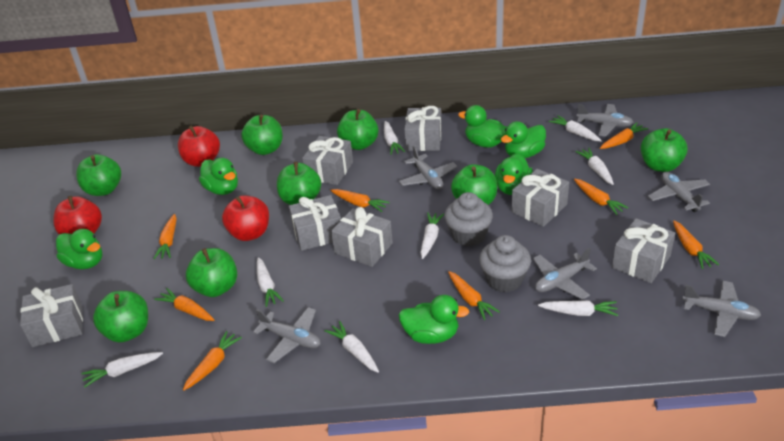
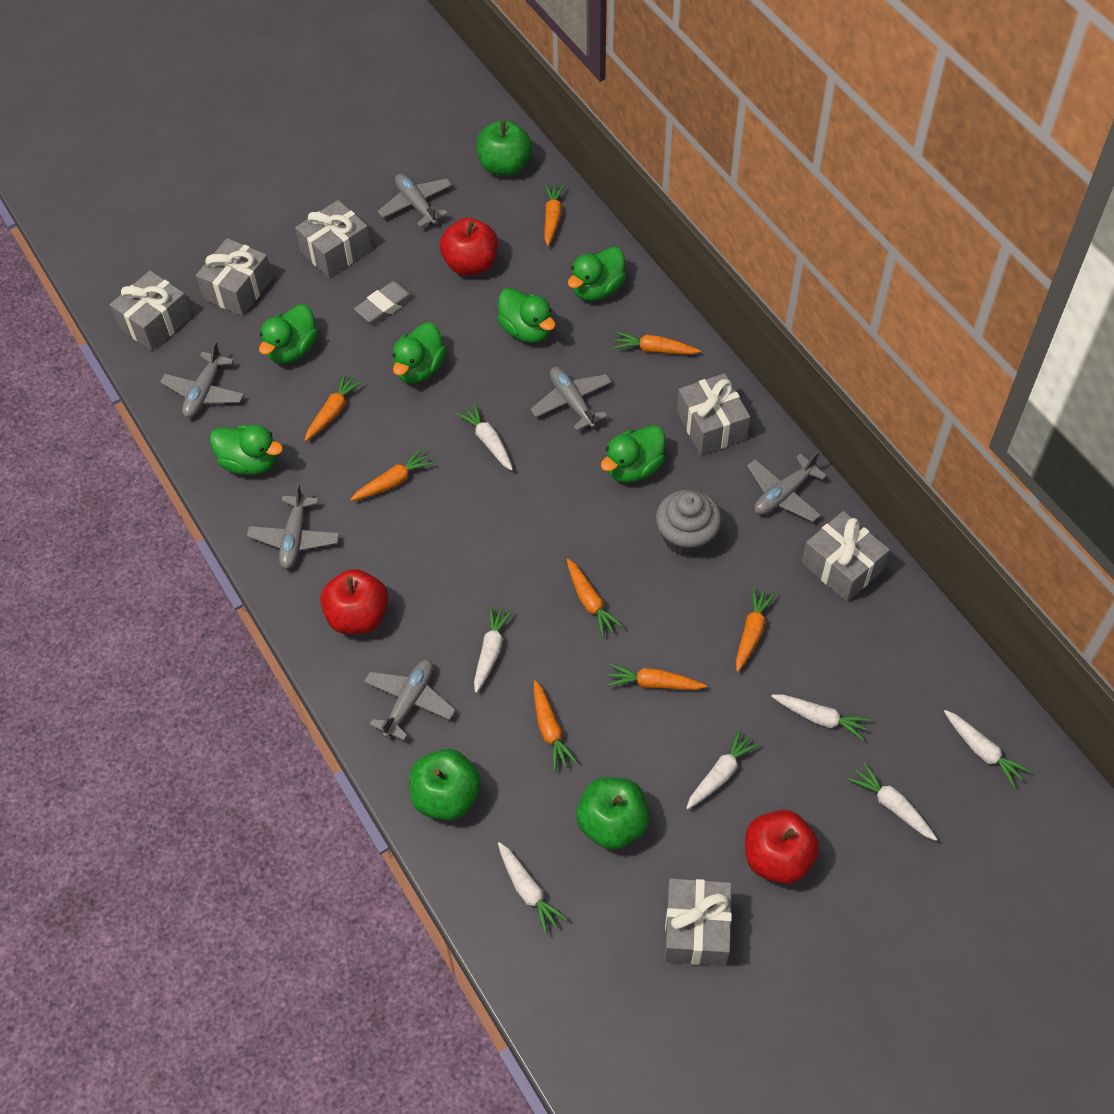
green apple: 8 -> 3
grey cupcake: 2 -> 1
grey eraser: 0 -> 1
grey gift: 7 -> 6
white carrot: 8 -> 7

